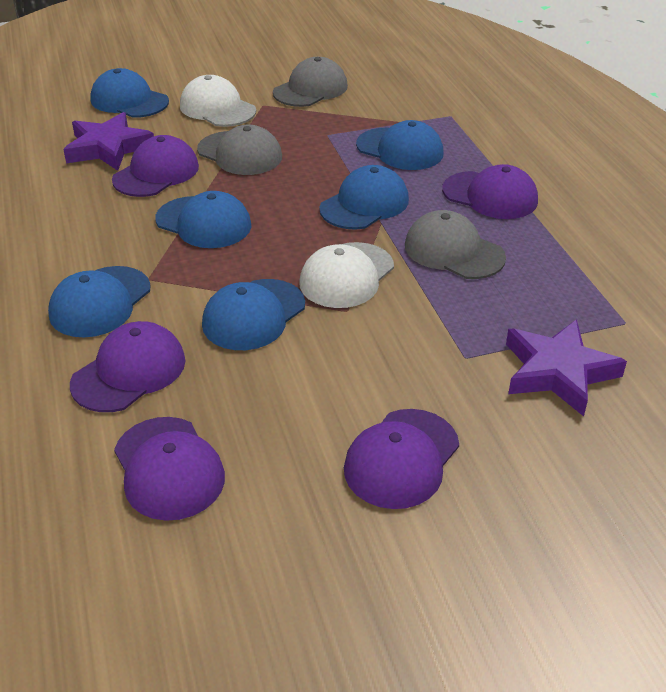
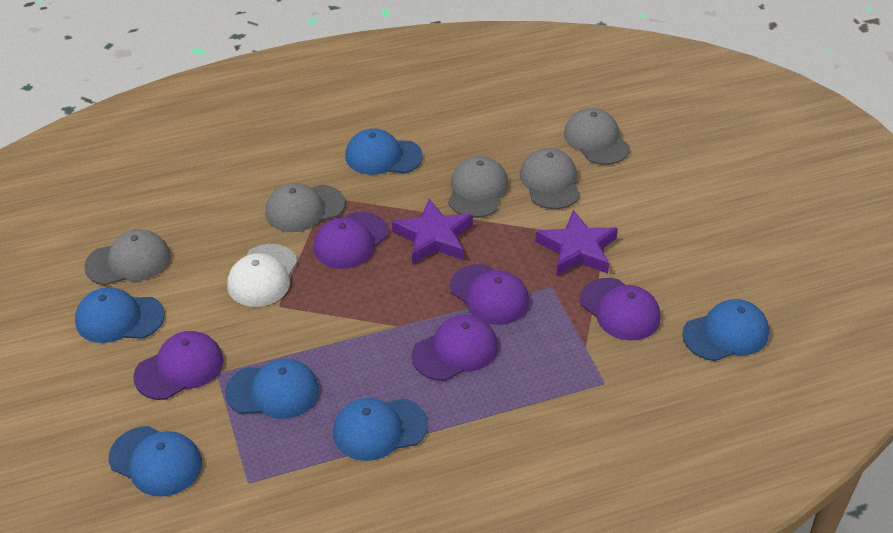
grey cap: 3 -> 5
white cap: 2 -> 1

